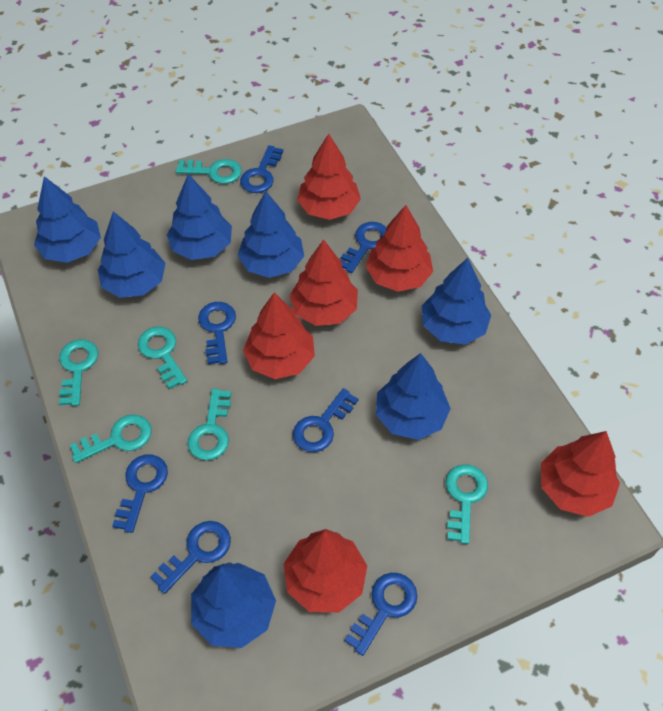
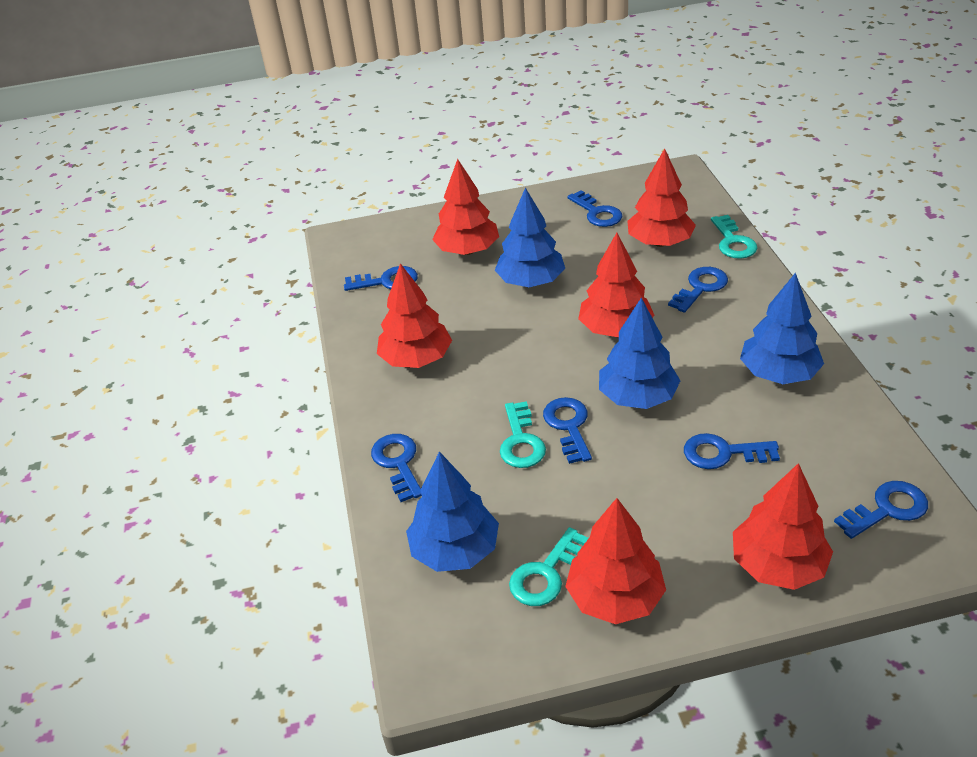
blue tree: 7 -> 4
turquoise key: 6 -> 3

